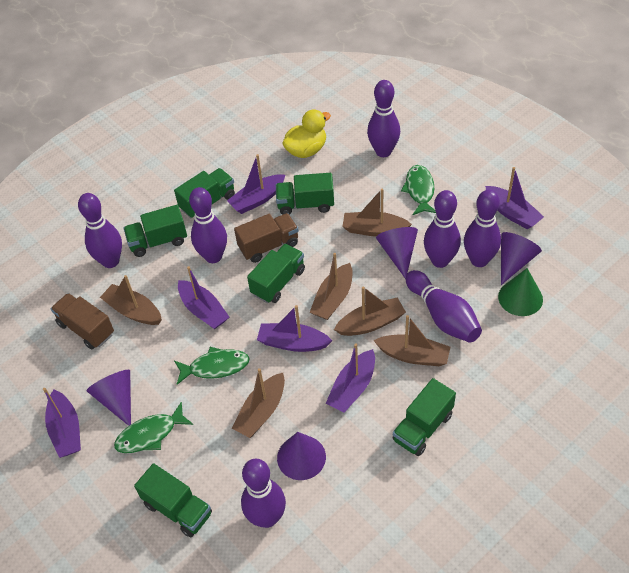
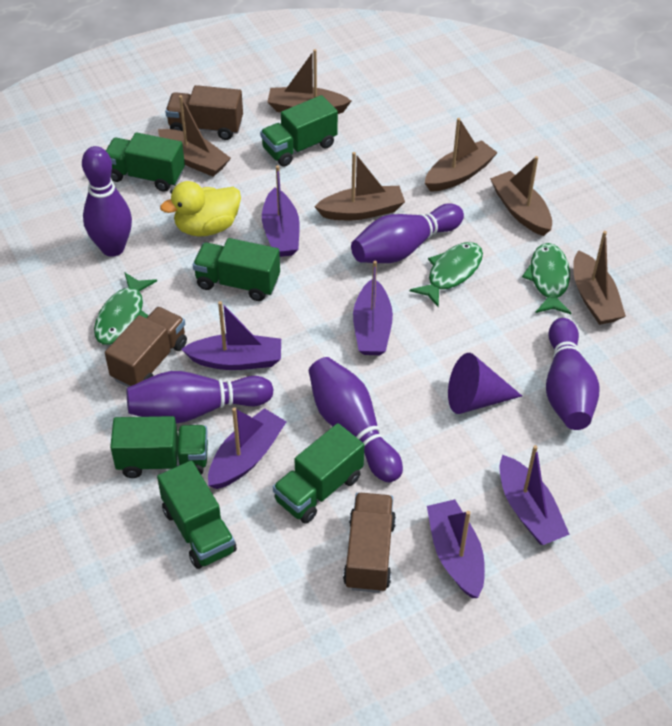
brown truck: 2 -> 3
green cone: 1 -> 0
purple bowling pin: 7 -> 5
purple cone: 4 -> 1

